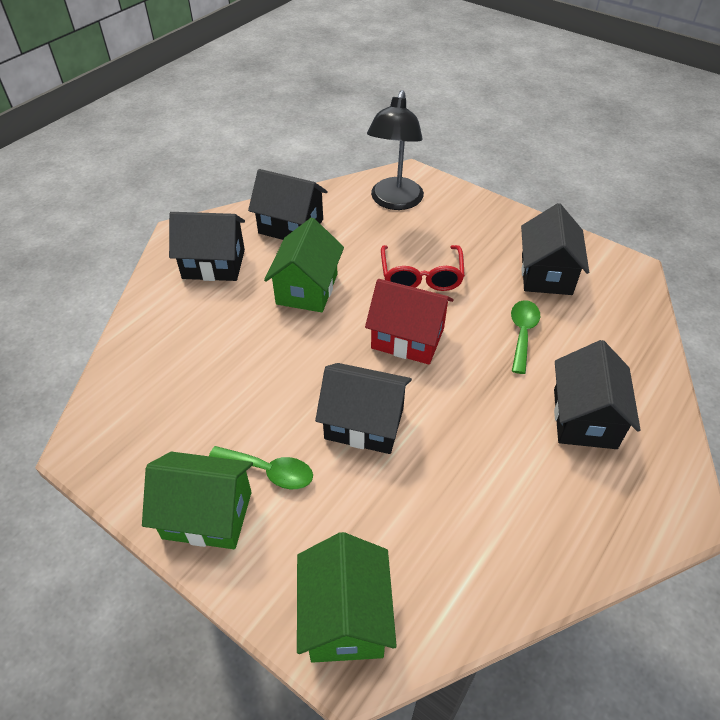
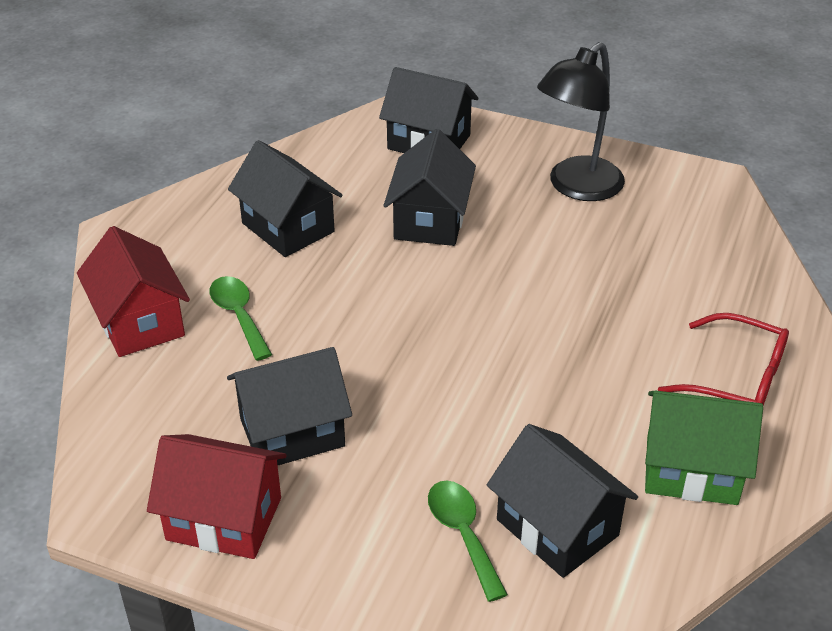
green house: 3 -> 1
red house: 1 -> 2

